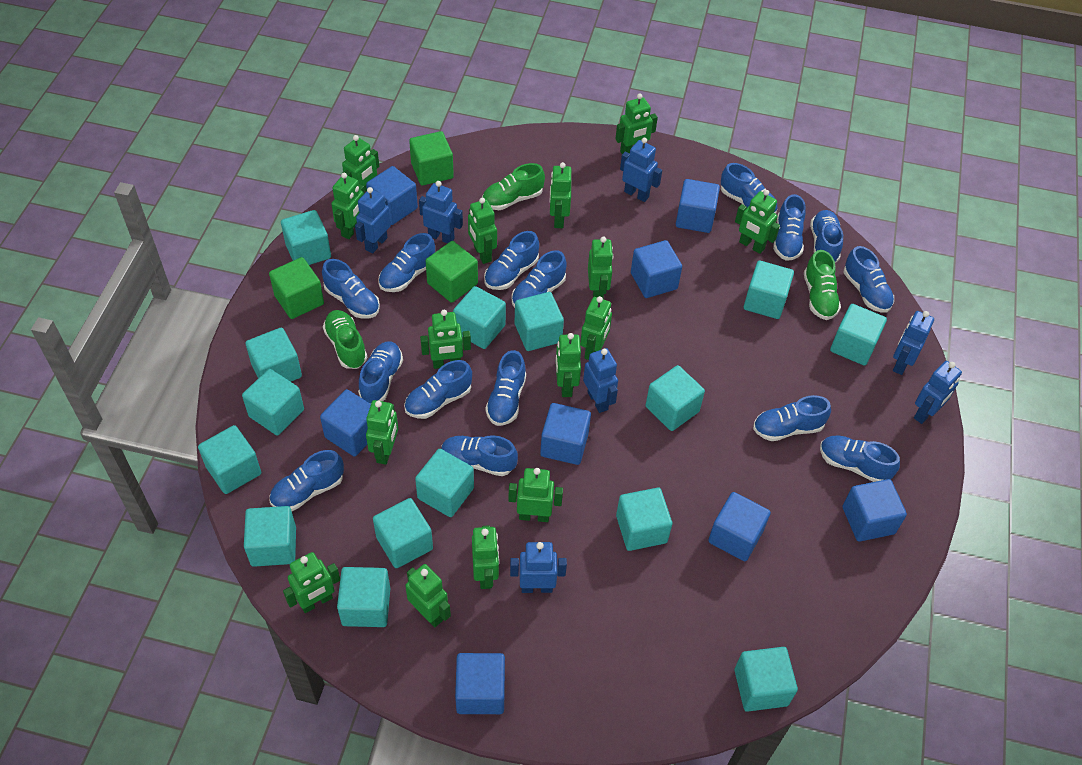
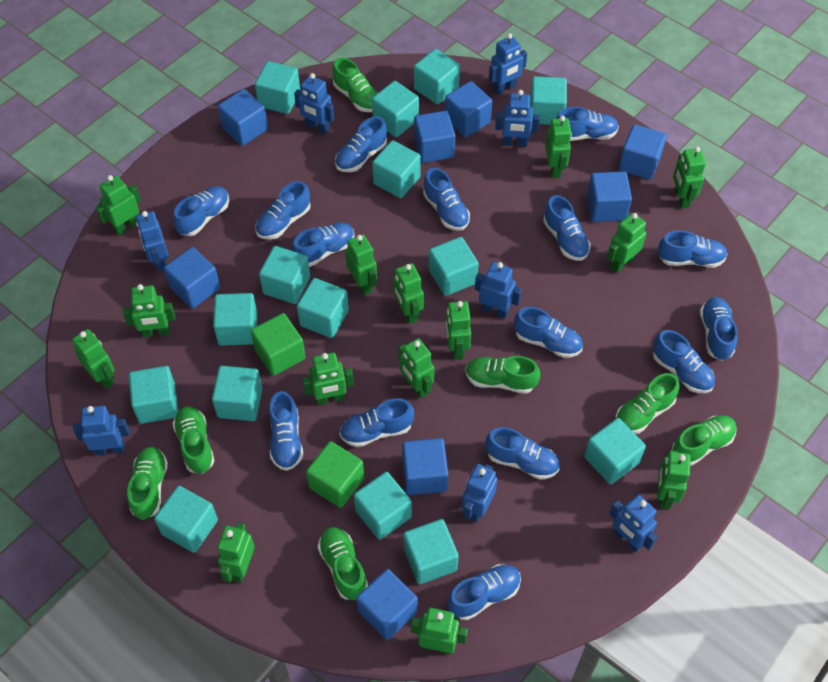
blue robot: 7 -> 8
green cube: 3 -> 2
green robot: 15 -> 14
green shoe: 3 -> 7

